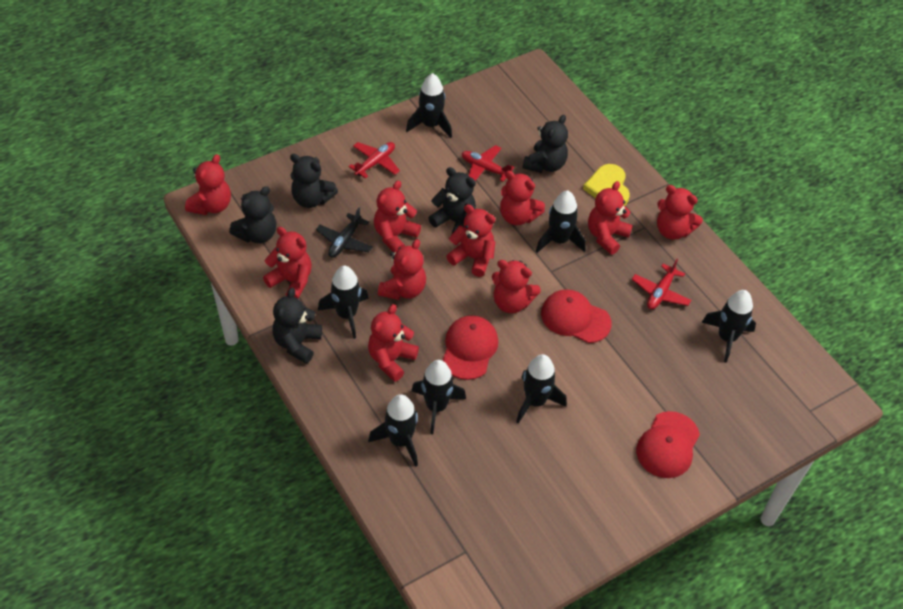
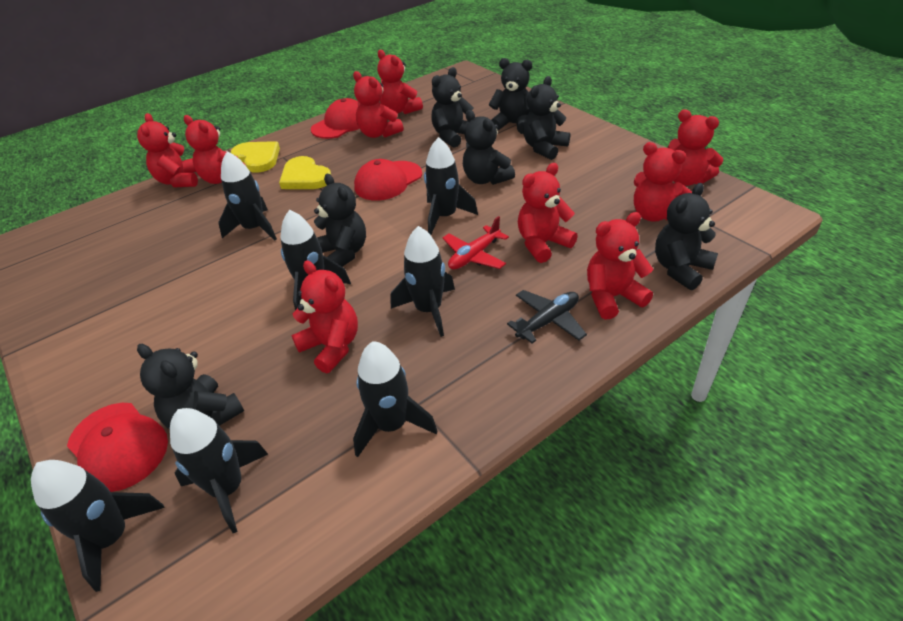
black teddy bear: 5 -> 7
red plane: 3 -> 1
red teddy bear: 10 -> 9
yellow heart: 1 -> 2

